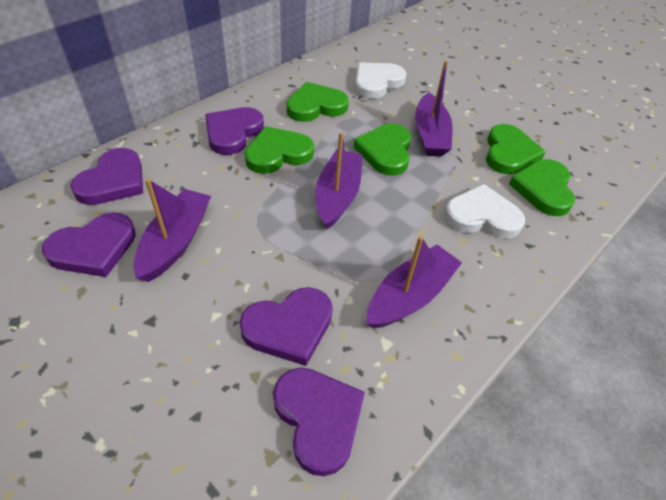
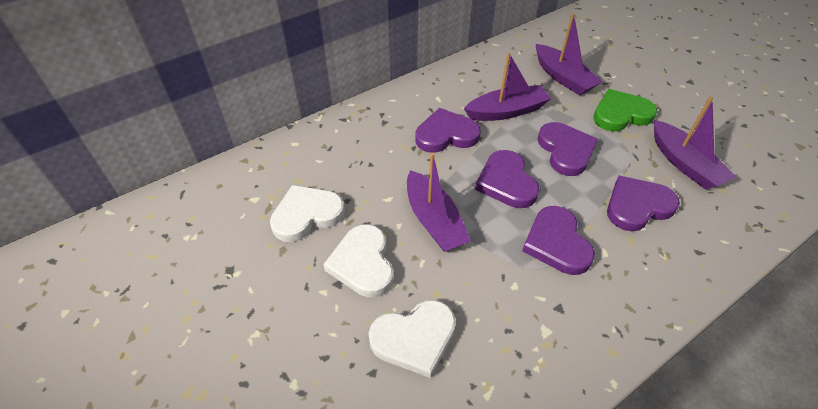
green heart: 5 -> 1
white heart: 2 -> 3

